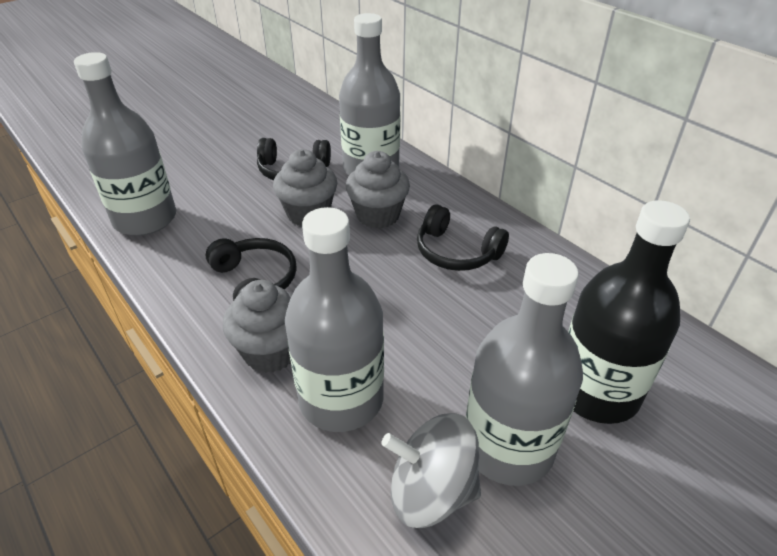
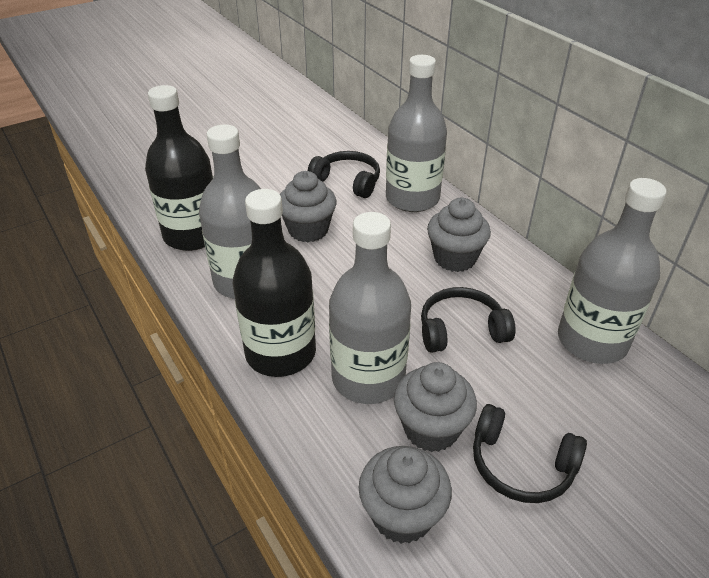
black bottle: 1 -> 2
grey cupcake: 3 -> 4
grey spinning top: 1 -> 0

